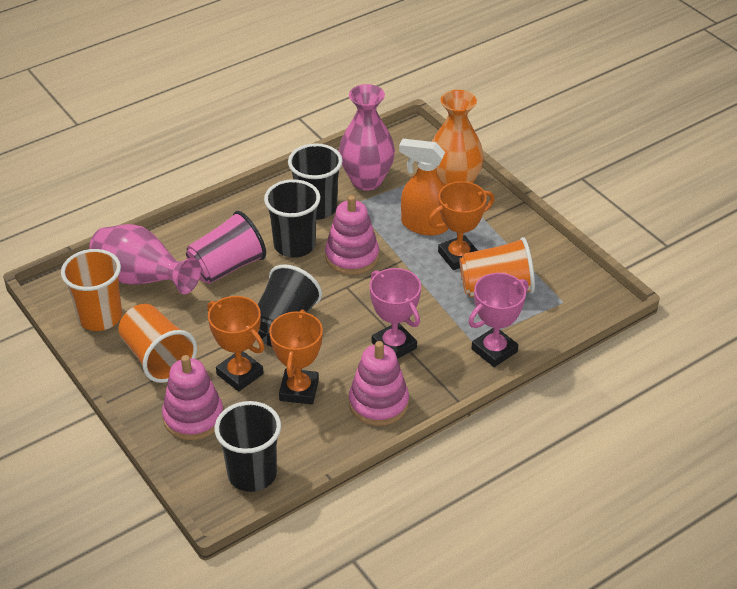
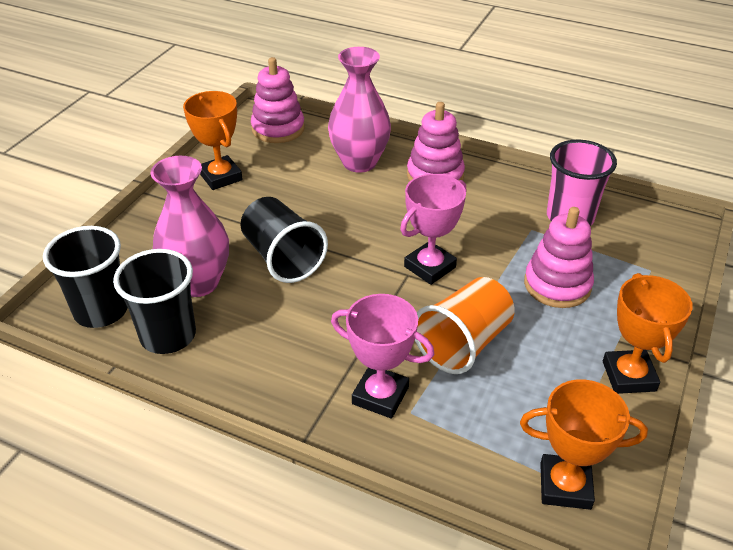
black cup: 4 -> 3
orange cup: 3 -> 1
orange spray bottle: 1 -> 0
orange vase: 1 -> 0

